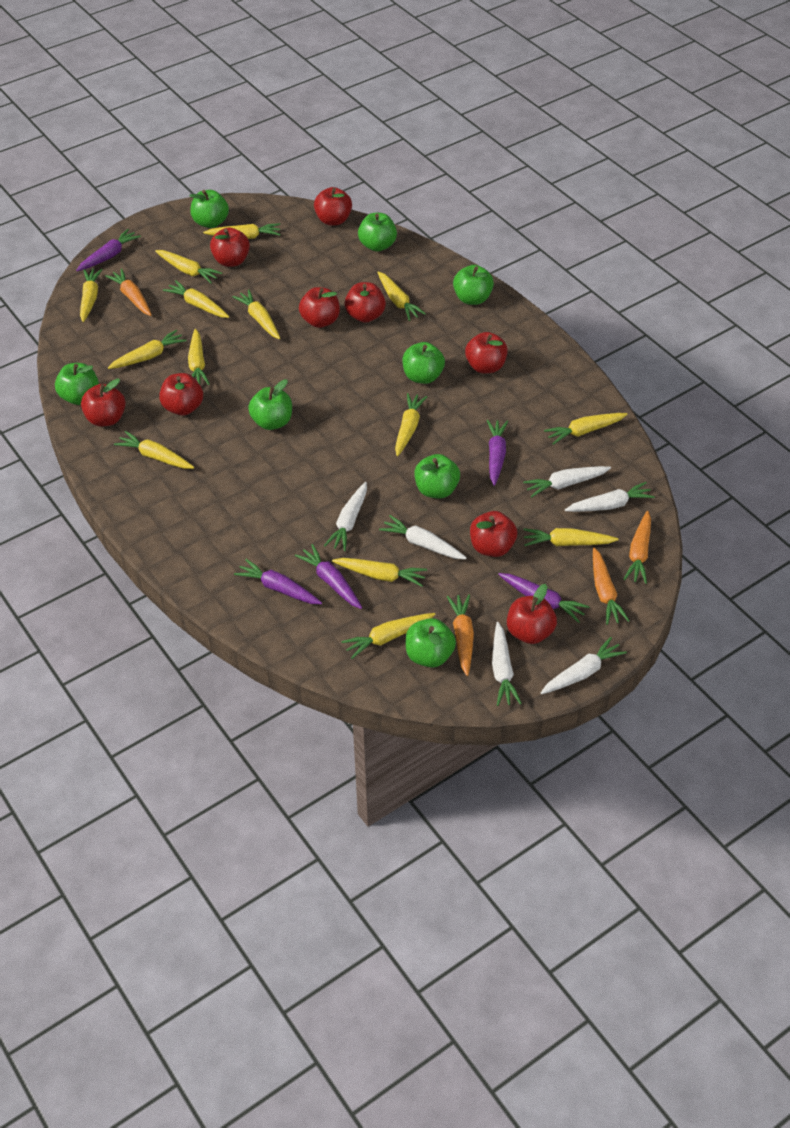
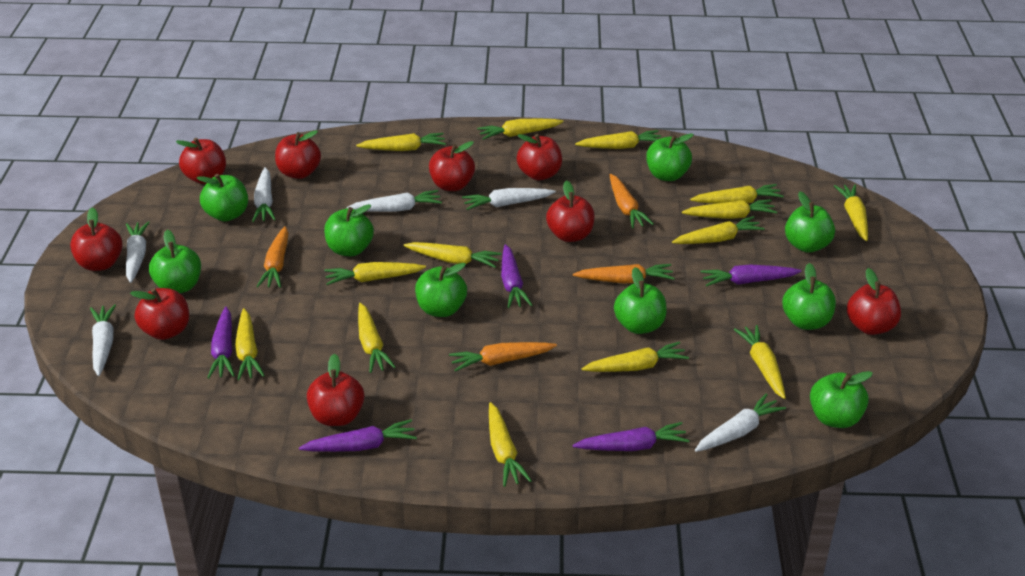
green apple: 8 -> 9

